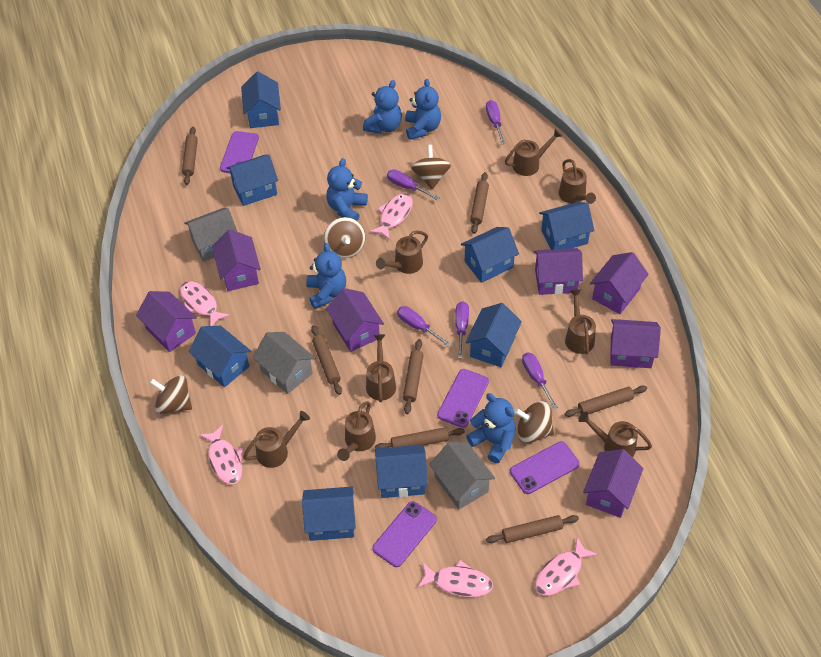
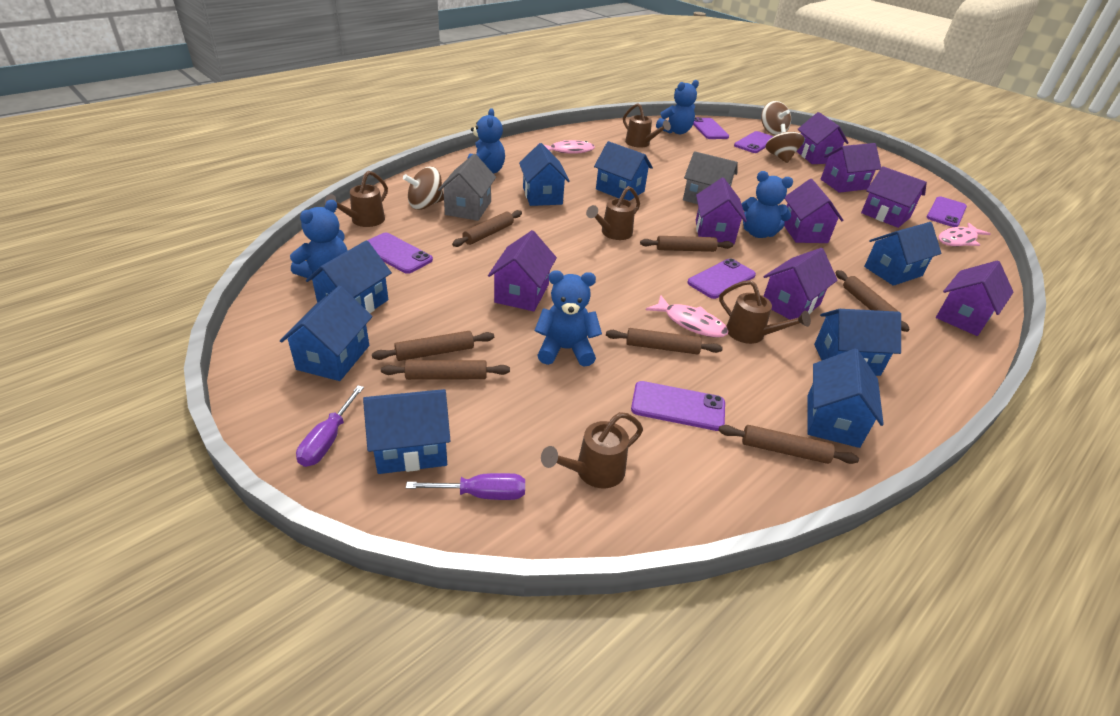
brown spinning top: 4 -> 3
brown watering can: 8 -> 5
grey house: 3 -> 2
pink fish: 5 -> 3
purple house: 7 -> 8
purple phone: 4 -> 6
purple screwdriver: 5 -> 2

